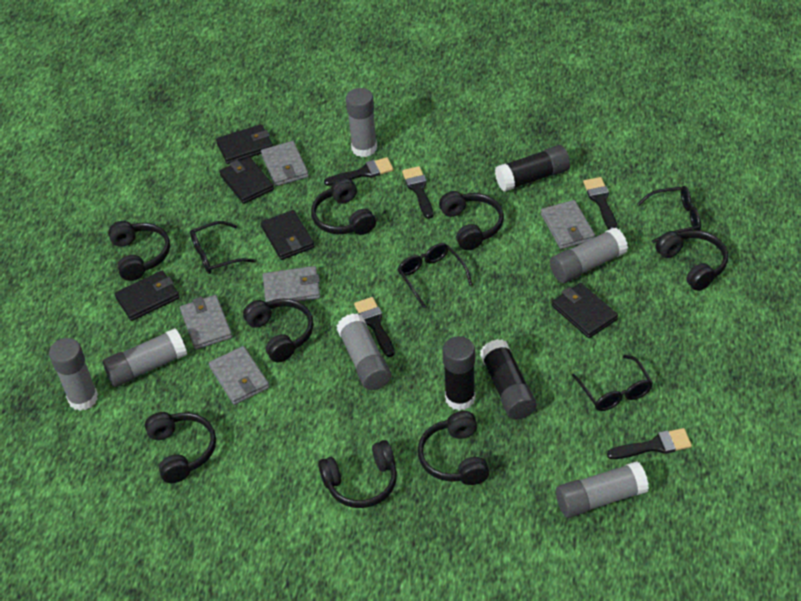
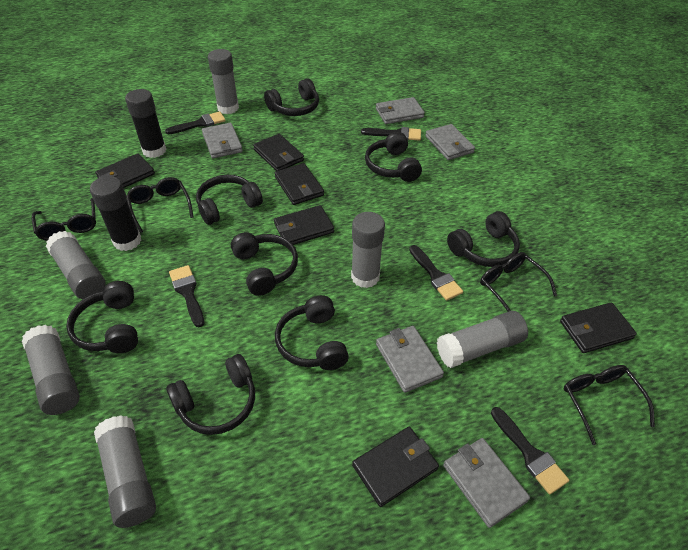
black glue stick: 3 -> 2
black wallet: 5 -> 6

